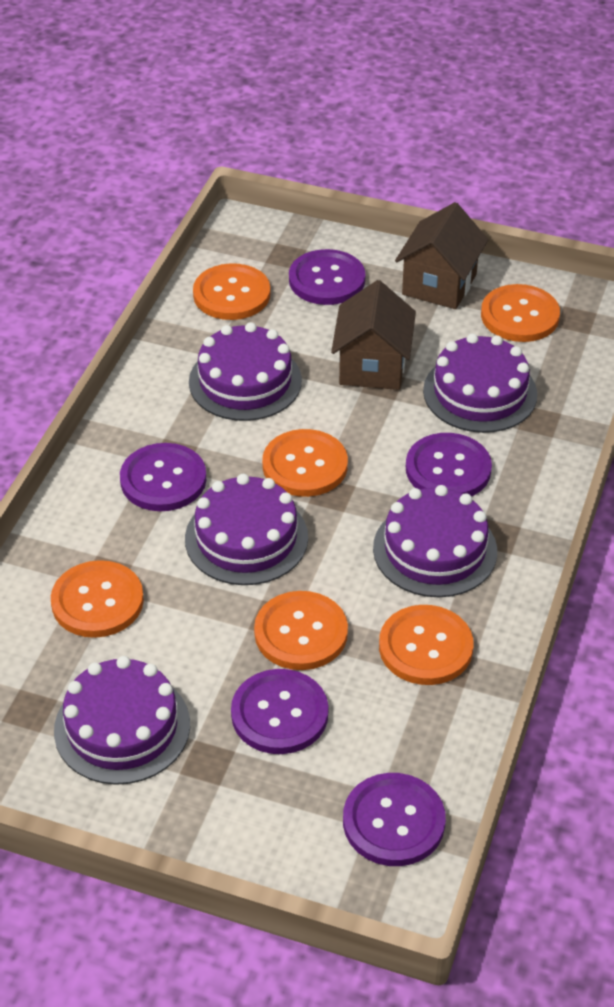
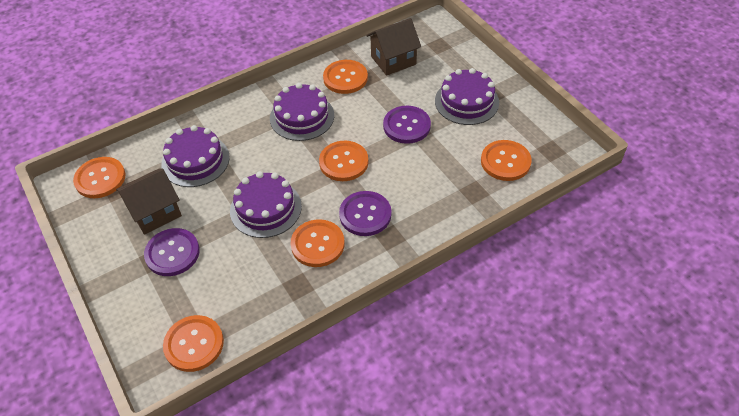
purple button: 5 -> 3
purple cake: 5 -> 4

